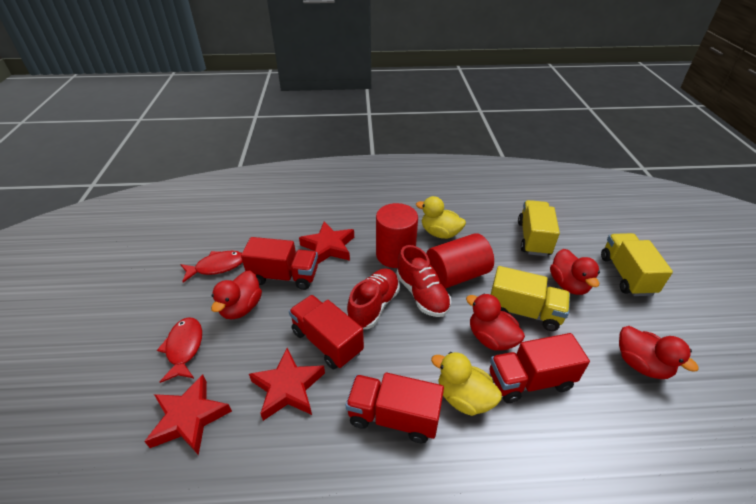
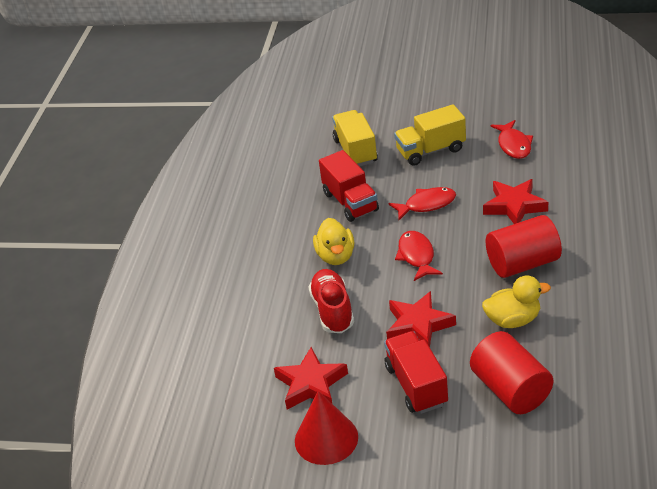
red cone: 0 -> 1
red duck: 4 -> 0
red fish: 2 -> 3
red shoe: 2 -> 1
red truck: 4 -> 2
yellow truck: 3 -> 2

